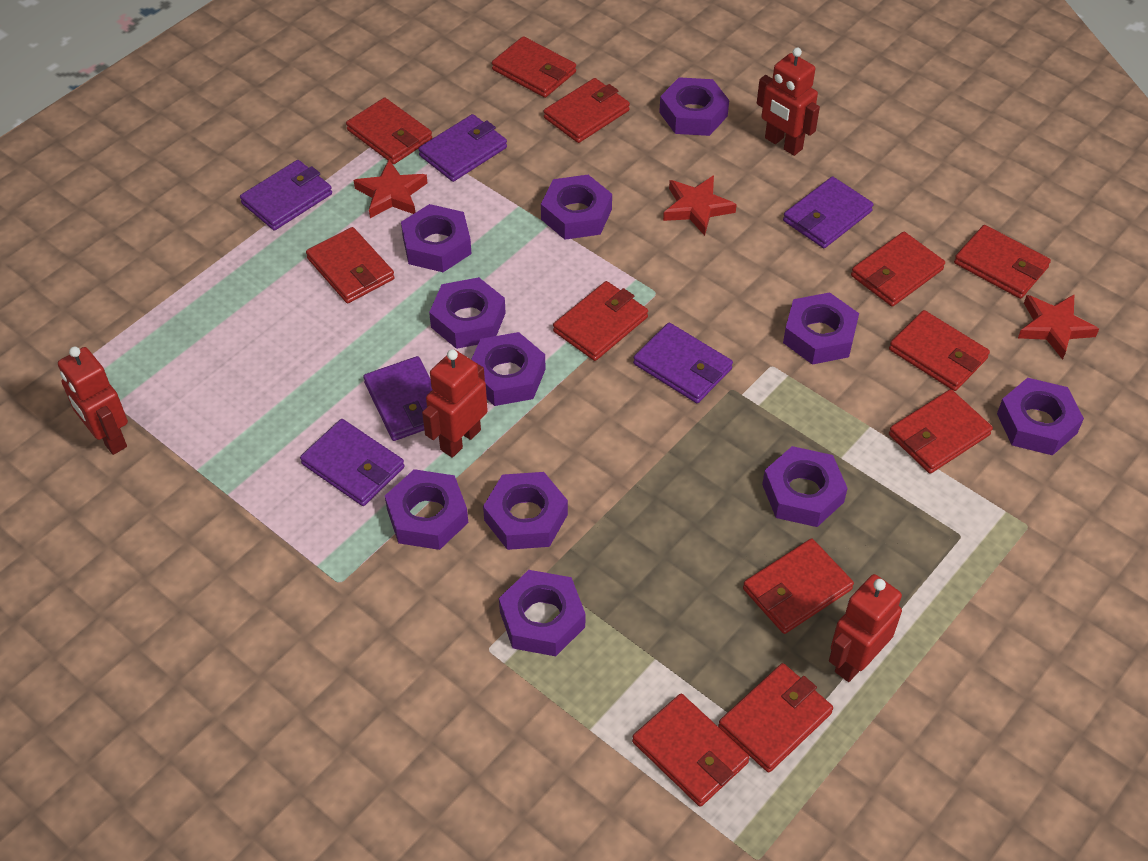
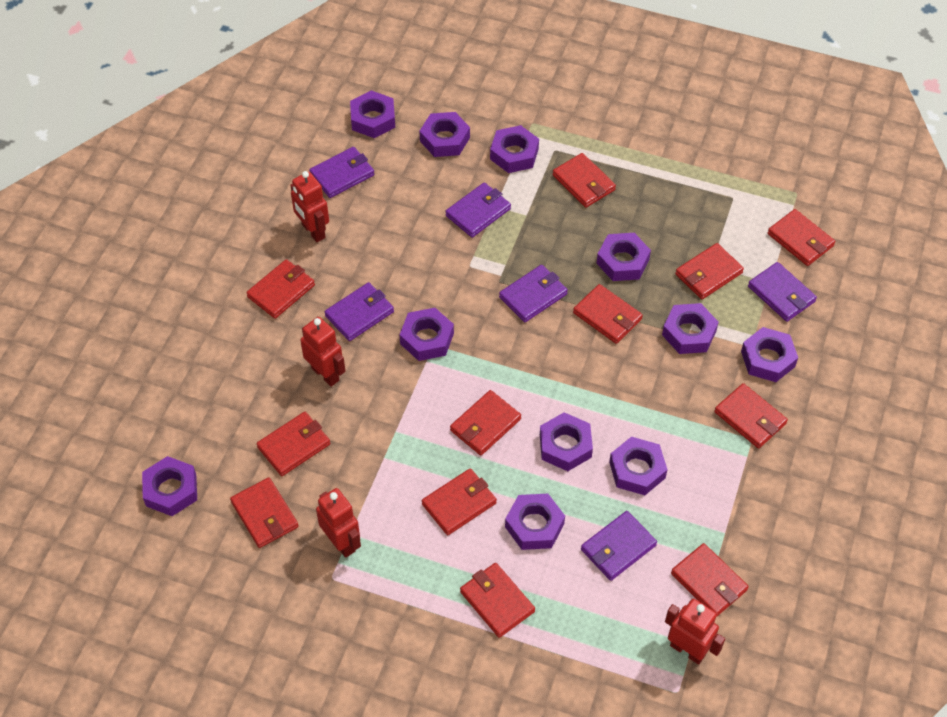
red star: 3 -> 0

